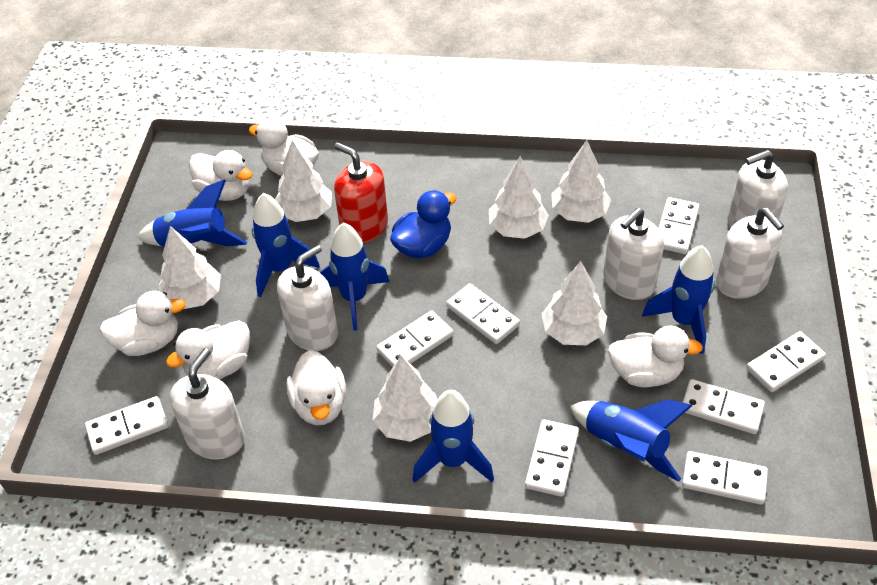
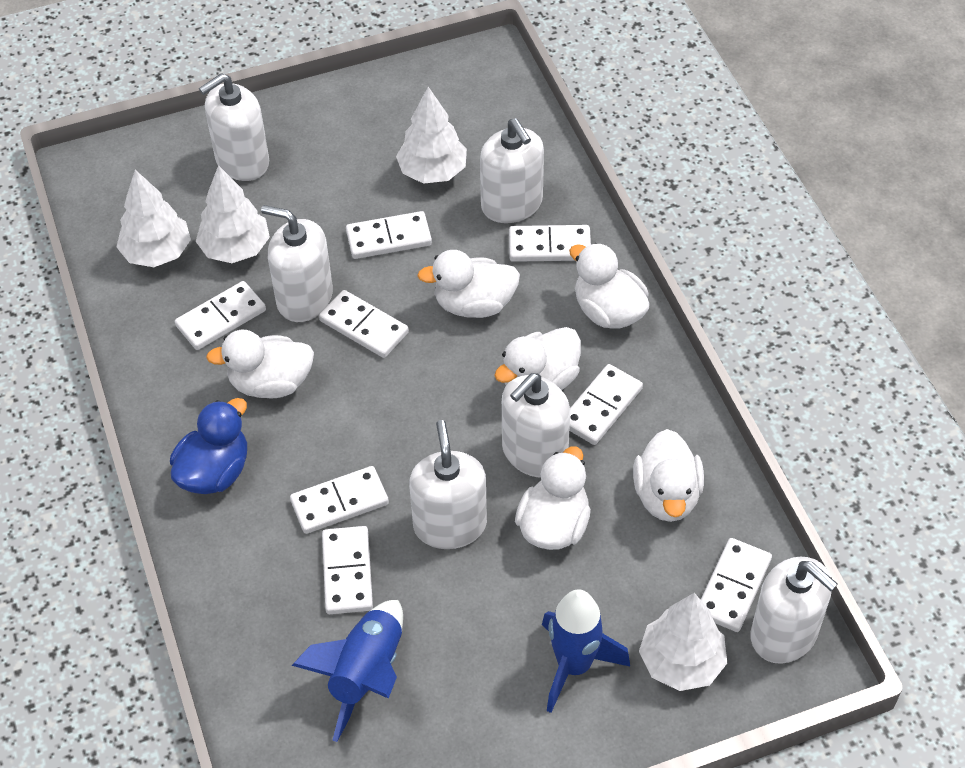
blue rocket: 6 -> 2
red soap dispenser: 1 -> 0
white soap dispenser: 5 -> 6
white tree: 6 -> 4

